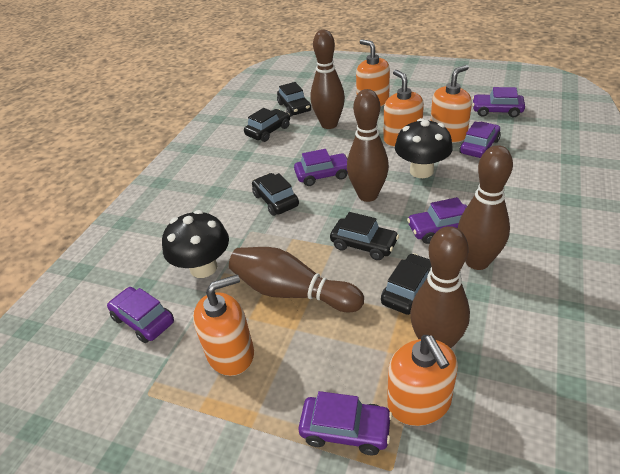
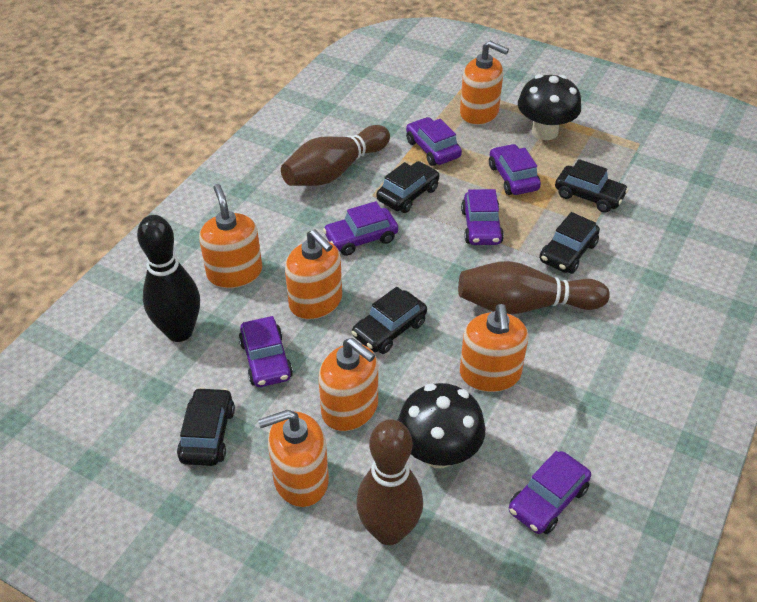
black bowling pin: 0 -> 1
brown bowling pin: 5 -> 3
orange soap dispenser: 5 -> 6

